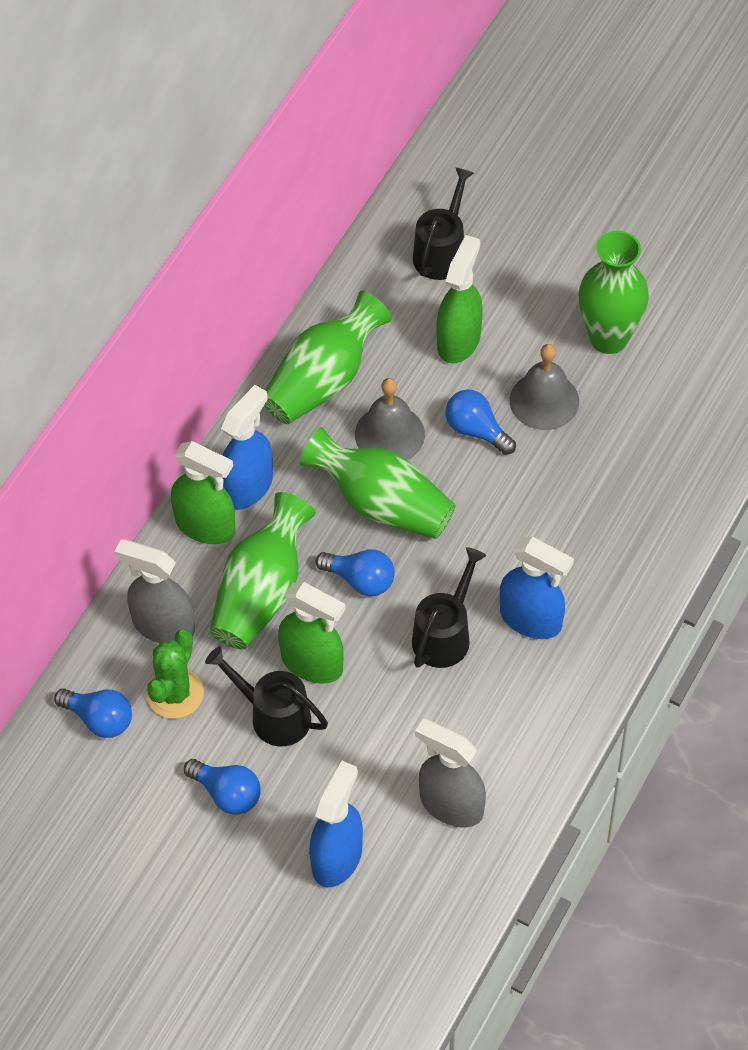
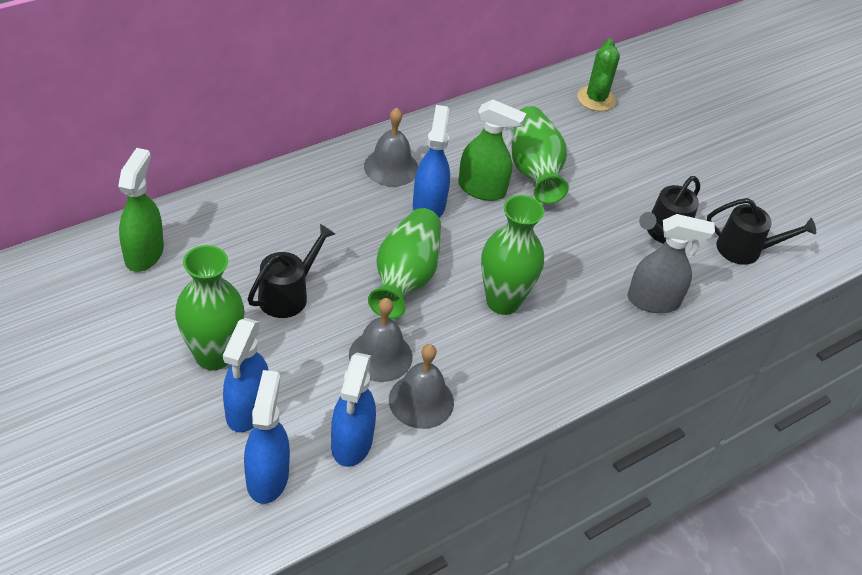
blue light bulb: 4 -> 0
blue spray bottle: 3 -> 4
green spray bottle: 3 -> 2
grey bell: 2 -> 3
grey spray bottle: 2 -> 1

